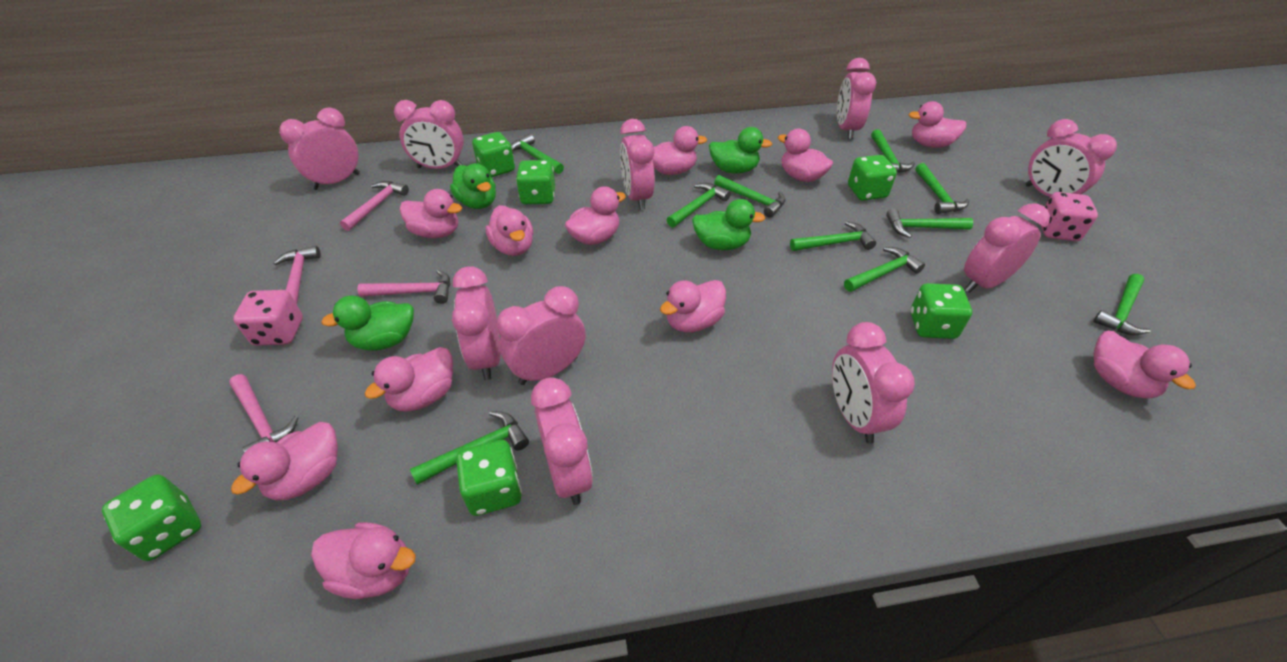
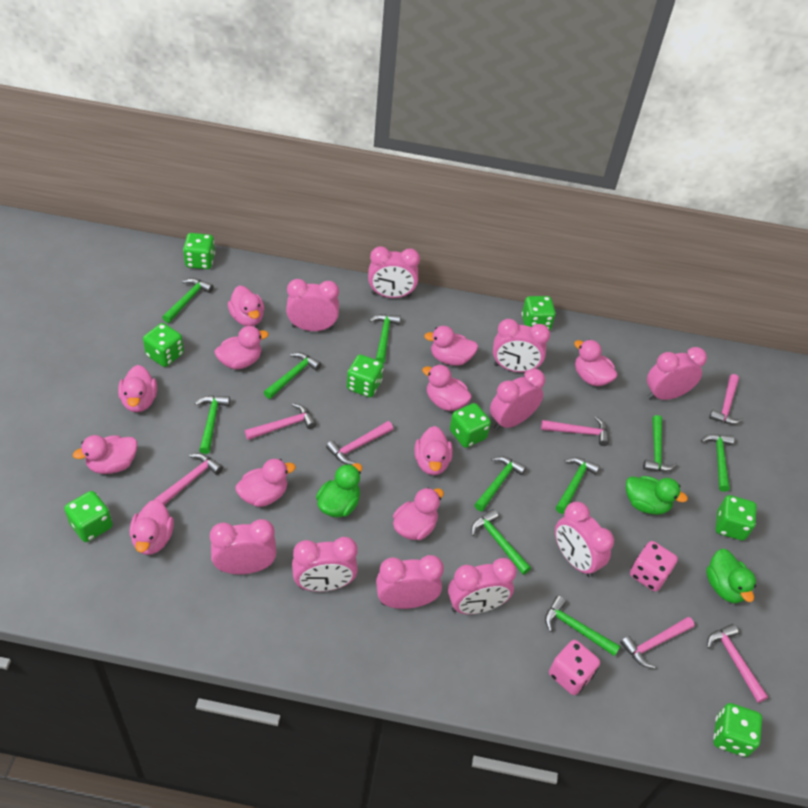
green dice: 6 -> 8
green duck: 4 -> 3
pink hammer: 4 -> 7

